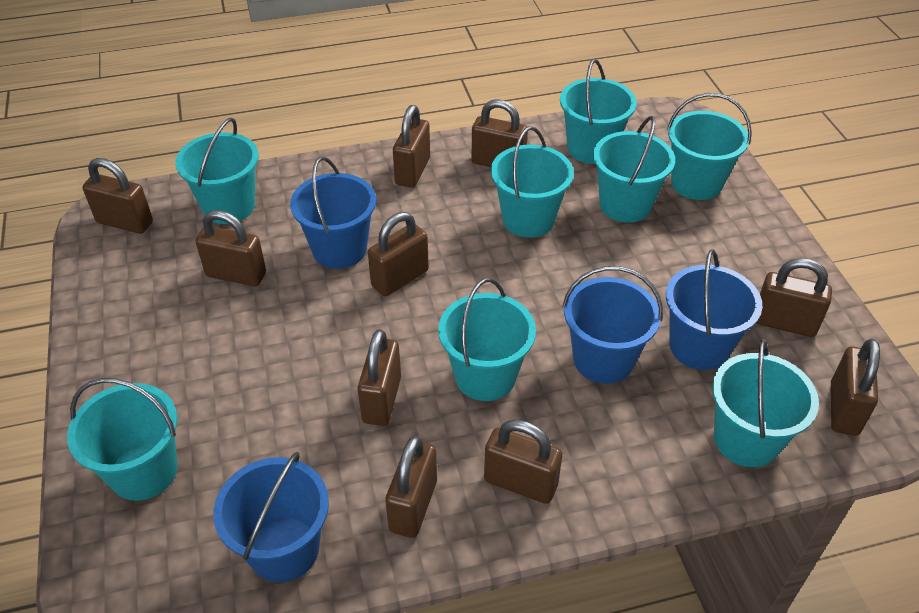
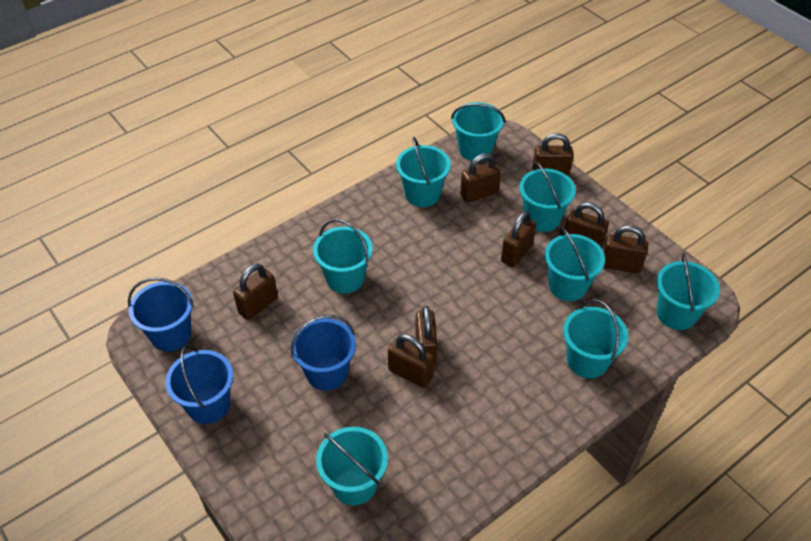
blue bucket: 4 -> 3
brown padlock: 10 -> 8

